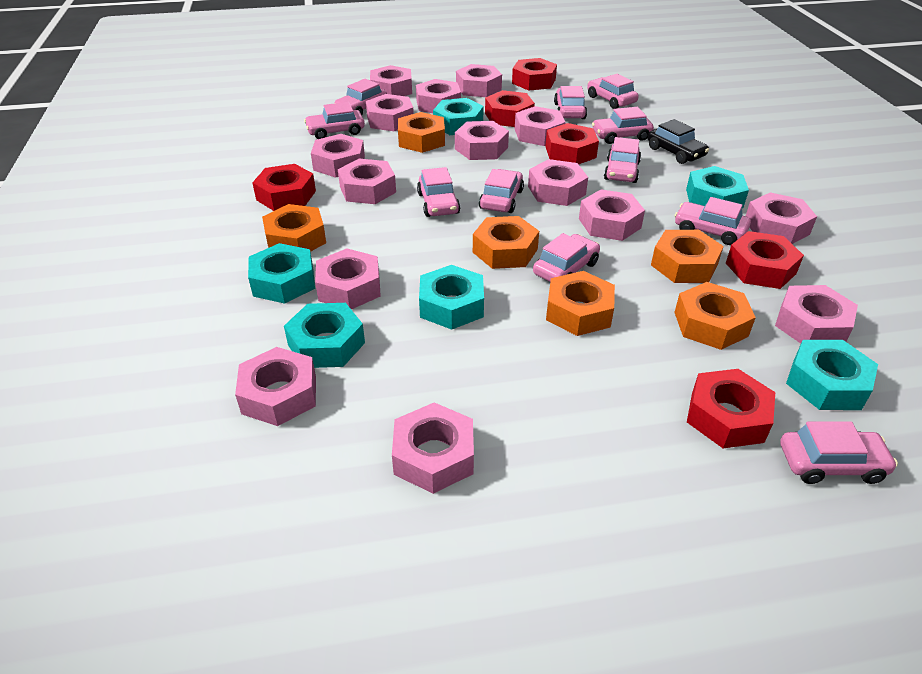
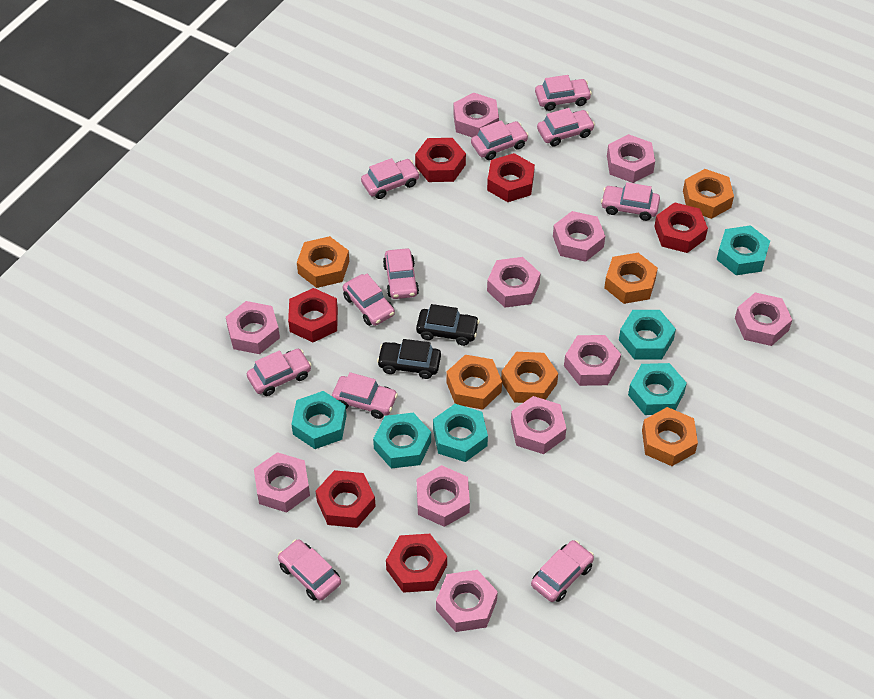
black car: 1 -> 2
pink nut: 15 -> 11

